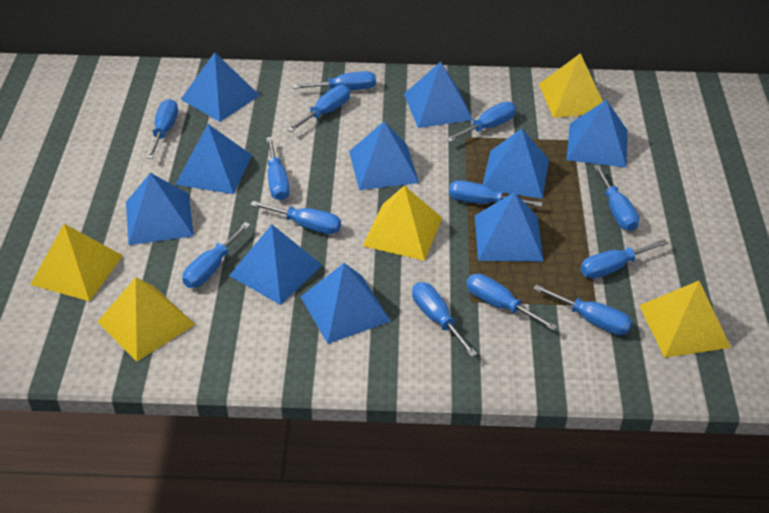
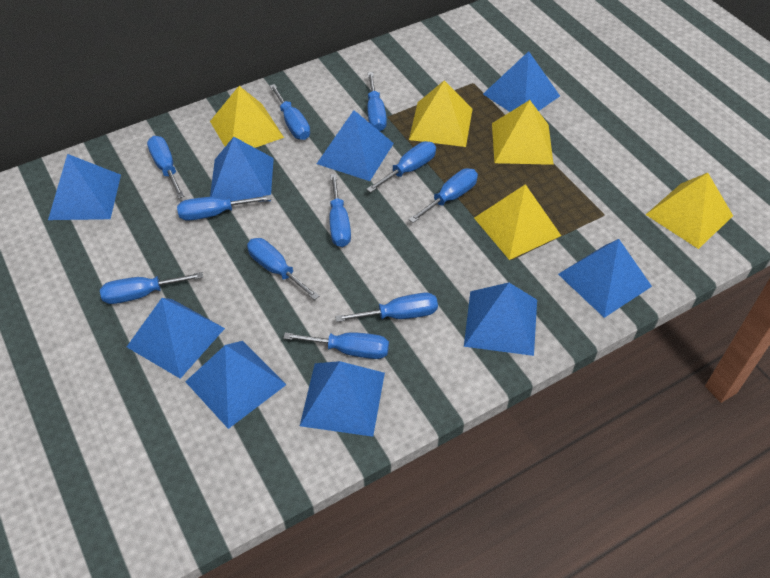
blue pyramid: 10 -> 9
blue screwdriver: 13 -> 11

